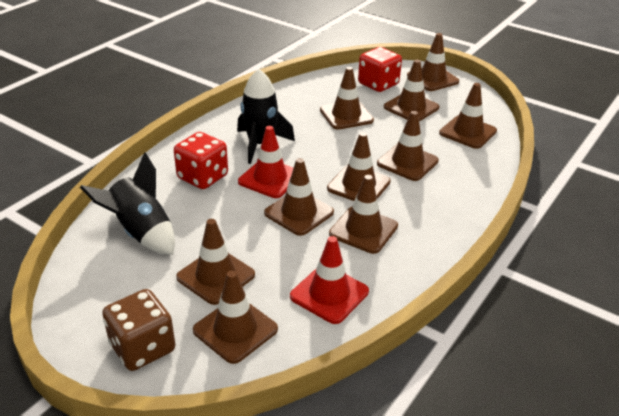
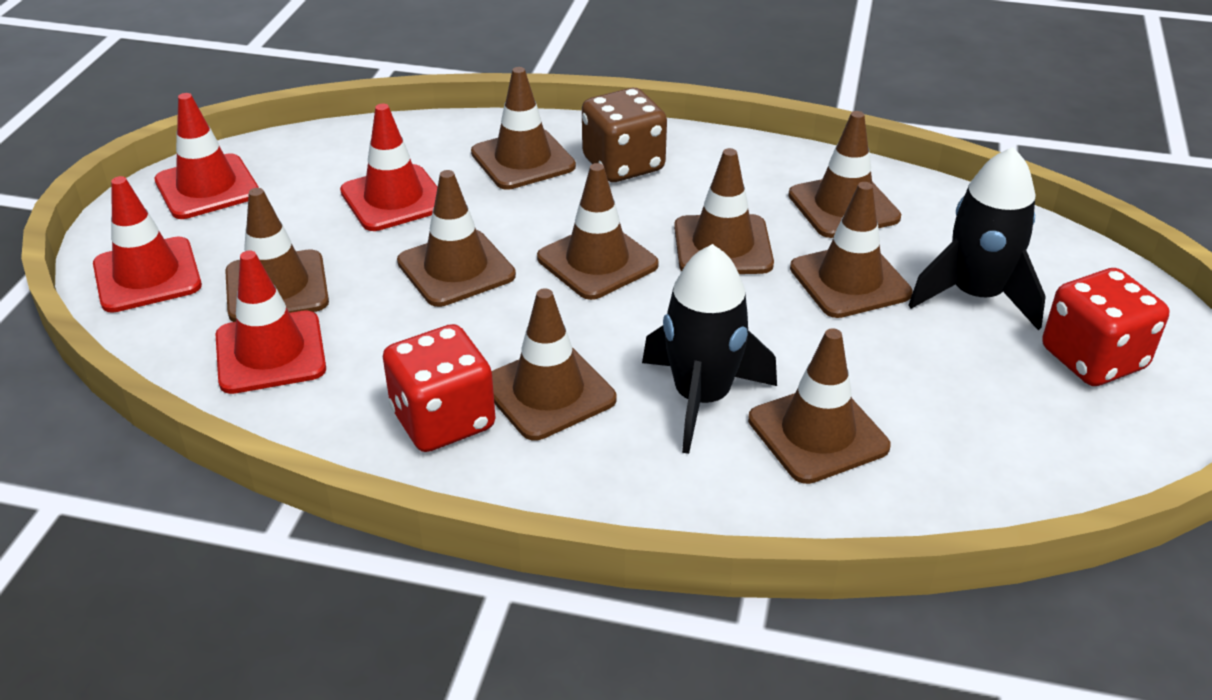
brown traffic cone: 10 -> 9
red traffic cone: 2 -> 4

